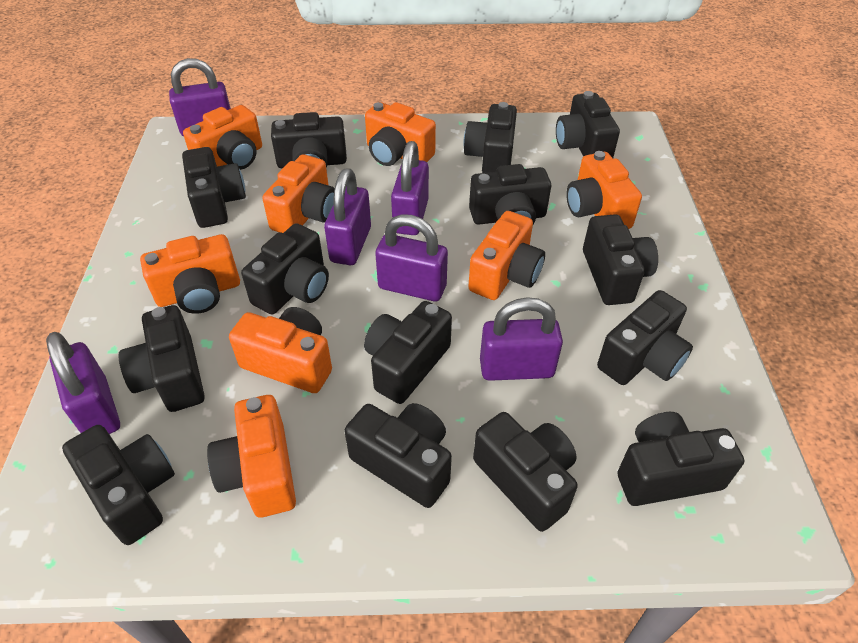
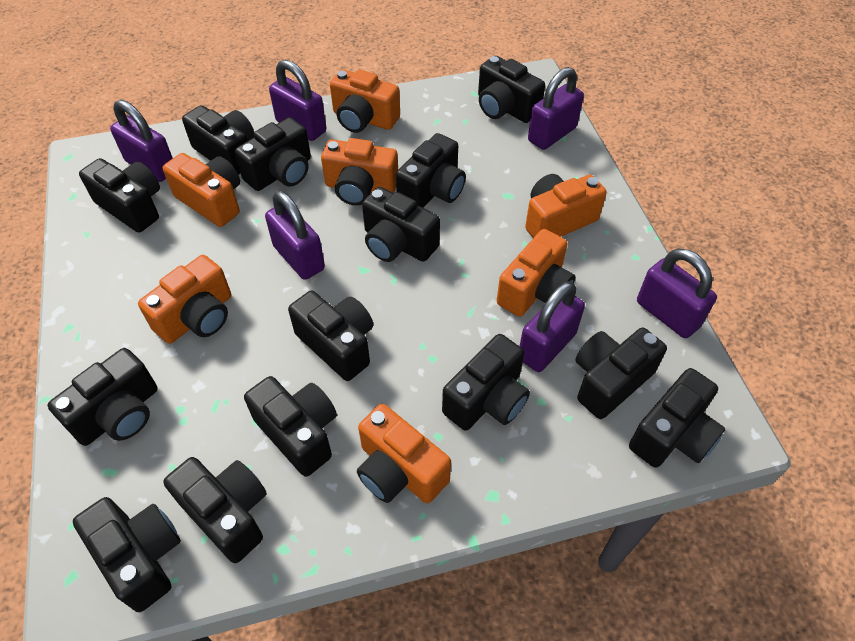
orange camera: 8 -> 7

